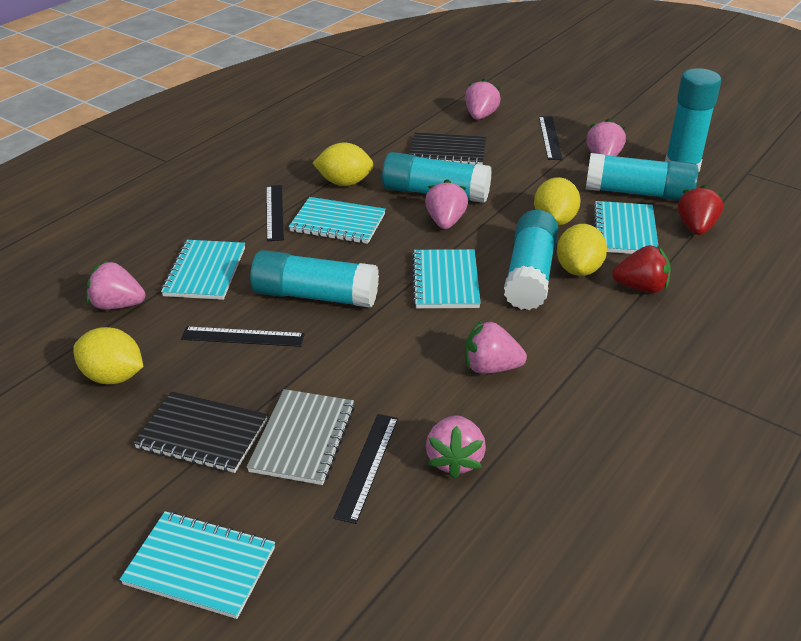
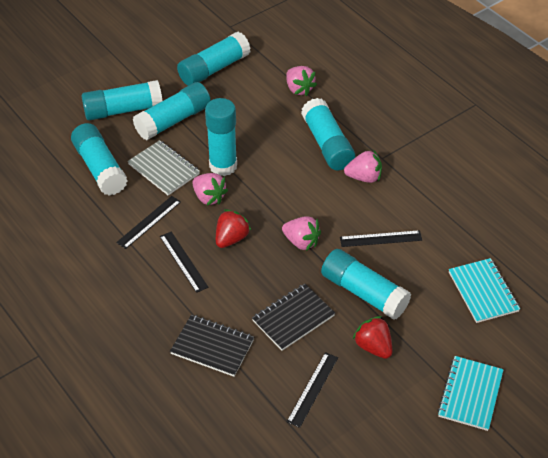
pink strawberry: 6 -> 4
turquoise glue stick: 5 -> 7
turquoise notebook: 5 -> 2
yellow lemon: 4 -> 0

